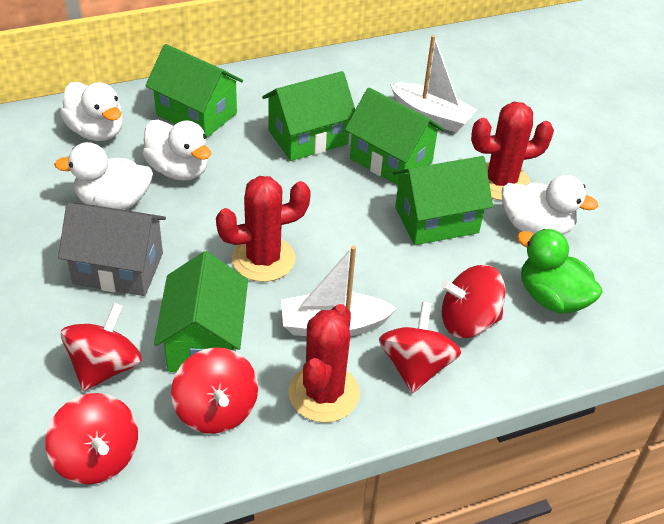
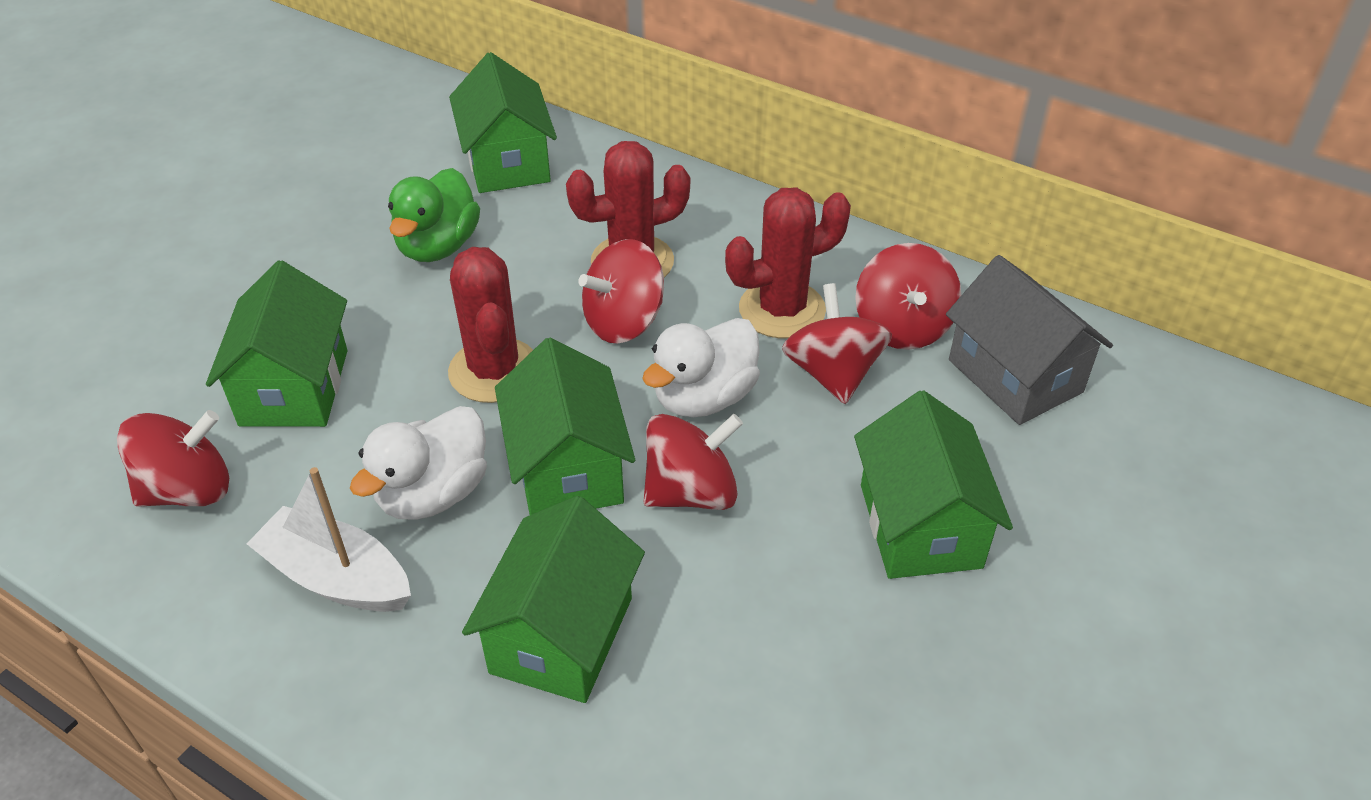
white boat: 2 -> 1
white duck: 4 -> 2

